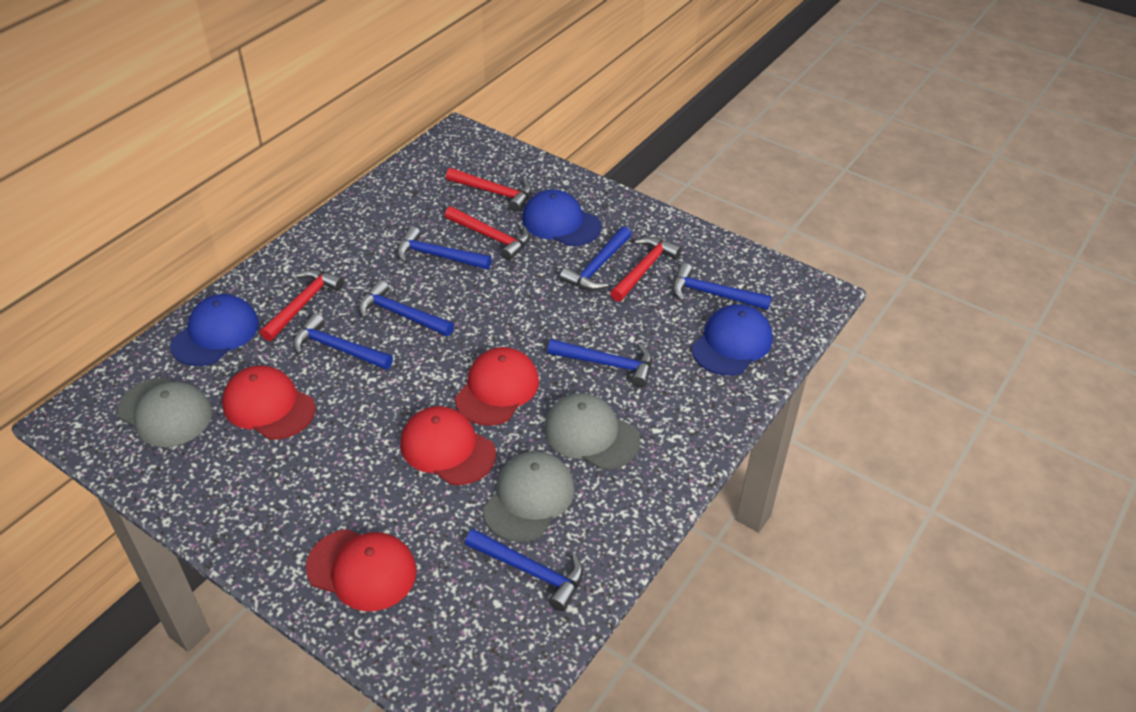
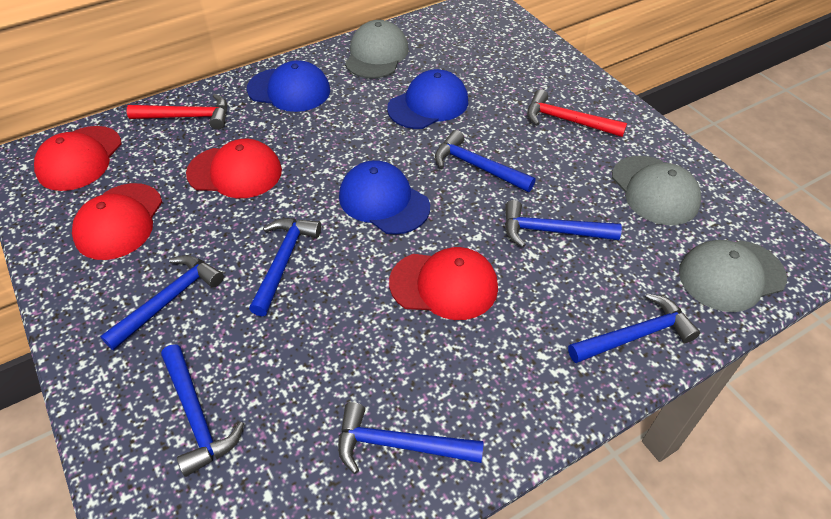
red hammer: 4 -> 2

